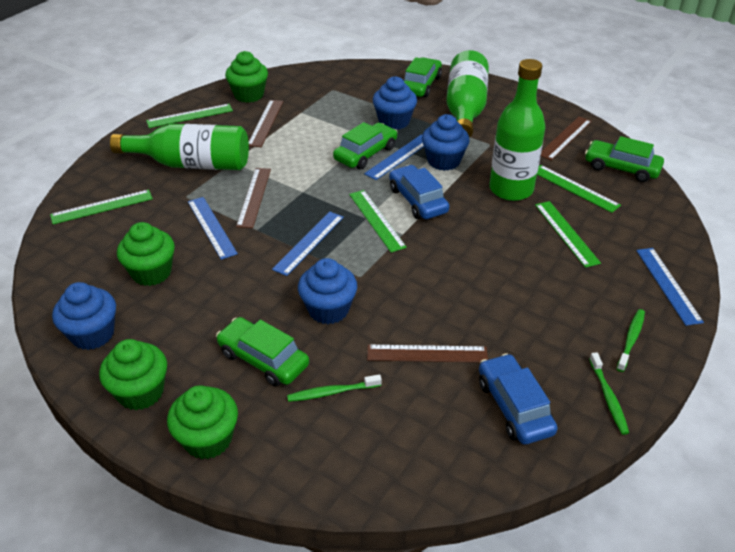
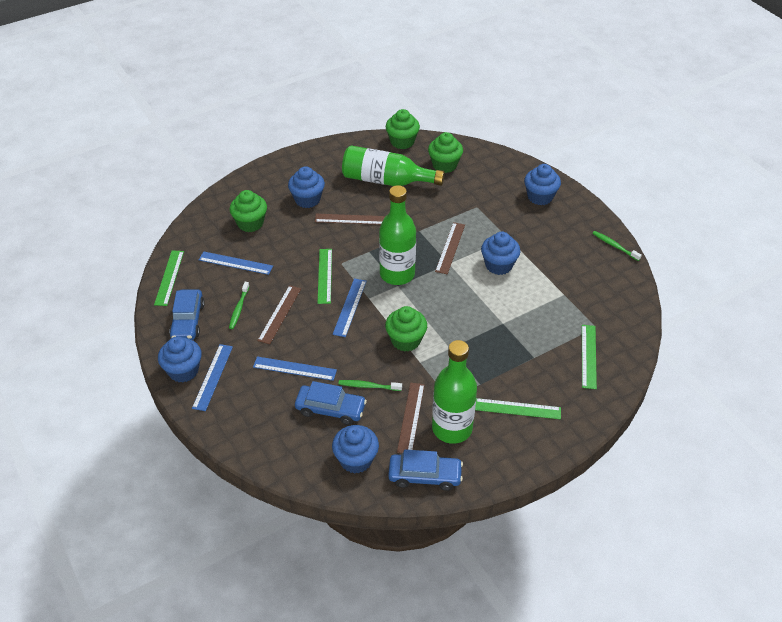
blue car: 2 -> 3
blue cupcake: 4 -> 5
green car: 4 -> 0
green ruler: 5 -> 4

